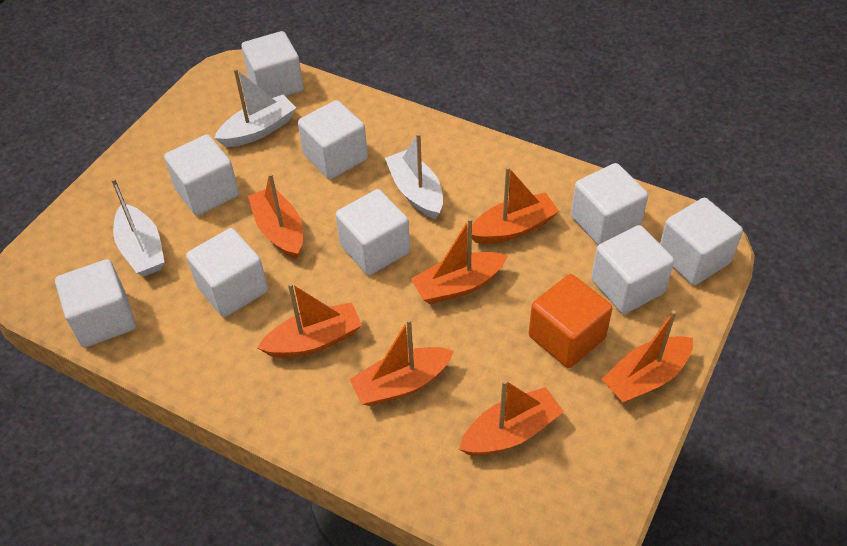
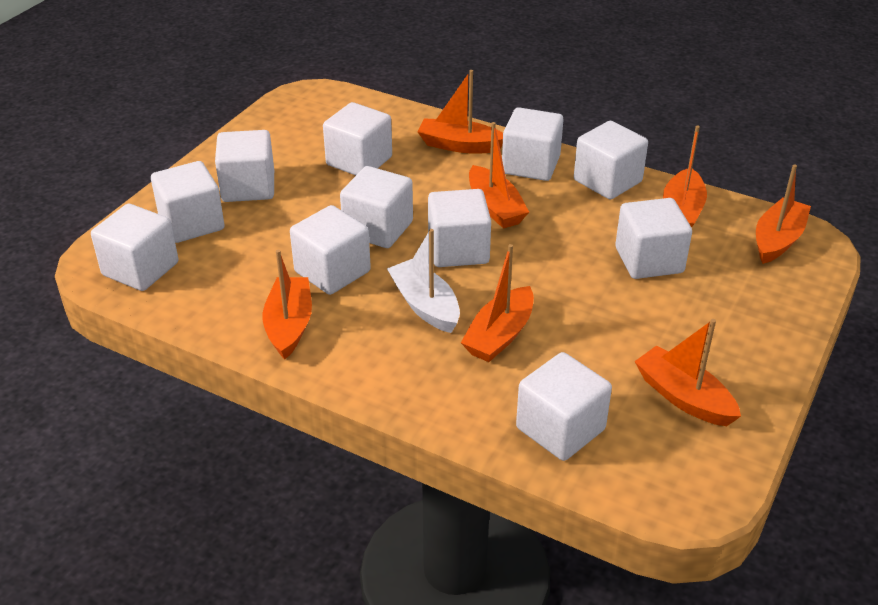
orange cube: 1 -> 0
white boat: 3 -> 1
white cube: 9 -> 11

